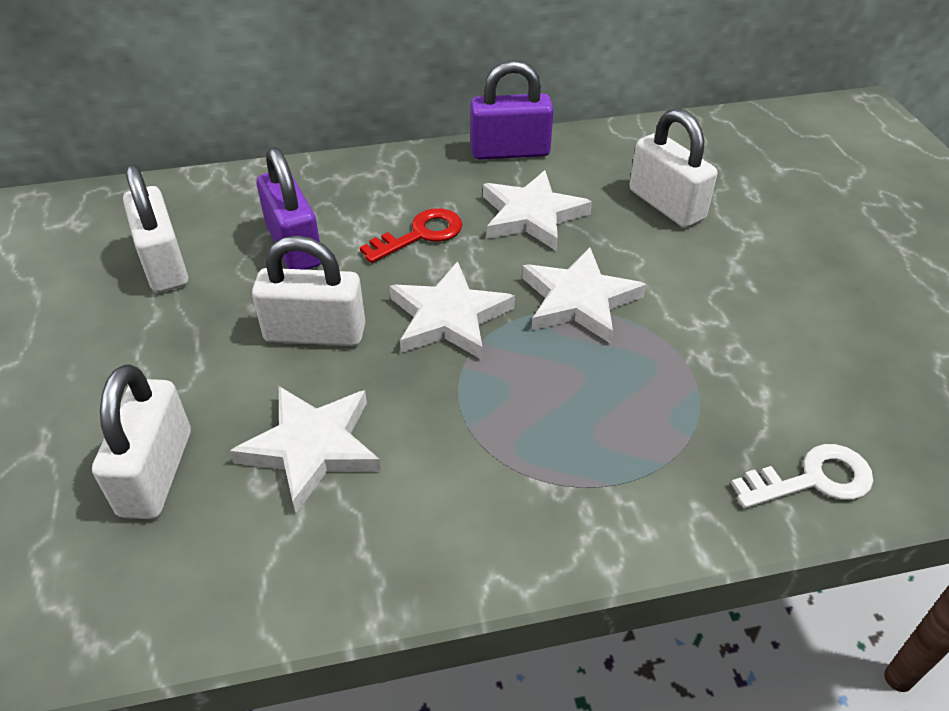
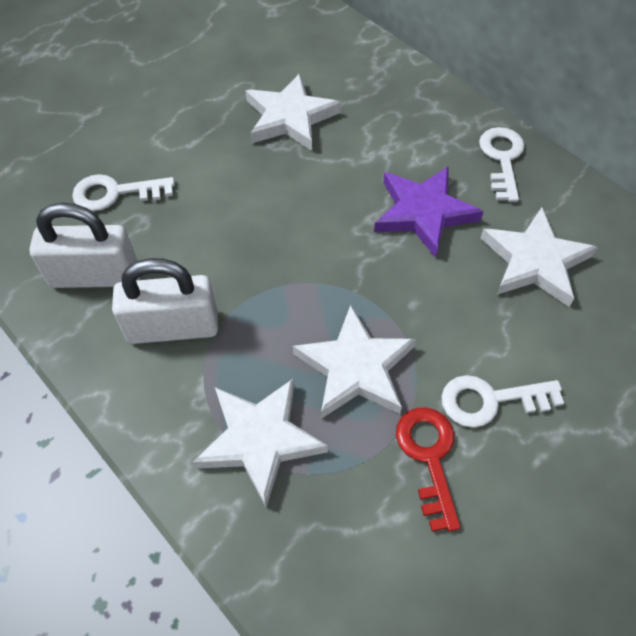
purple padlock: 2 -> 0
purple star: 0 -> 1
white key: 1 -> 3
white padlock: 4 -> 2

